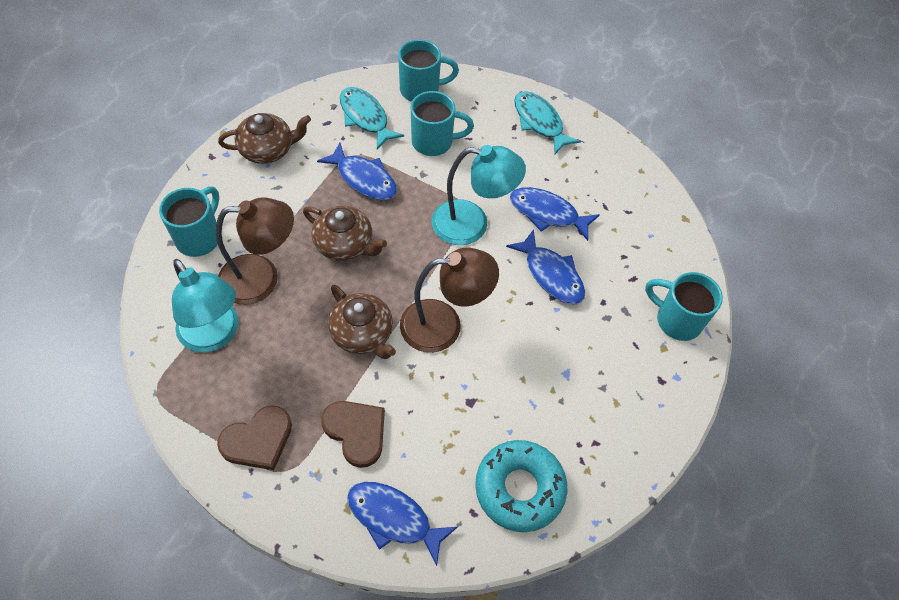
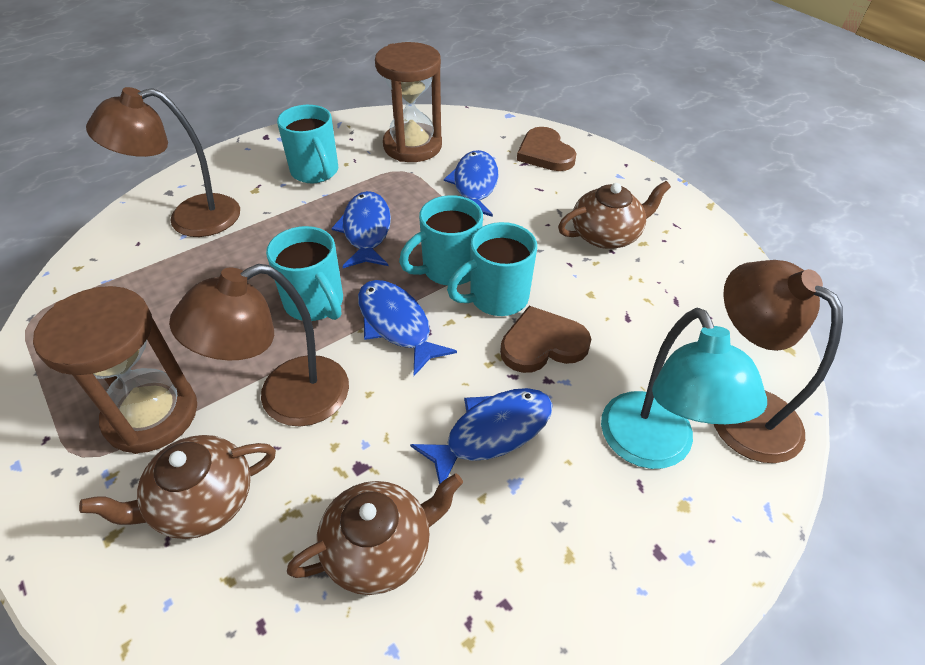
brown hourglass: 0 -> 2
brown lamp: 2 -> 3
turquoise donut: 1 -> 0
turquoise fish: 2 -> 0
turquoise lamp: 2 -> 1

